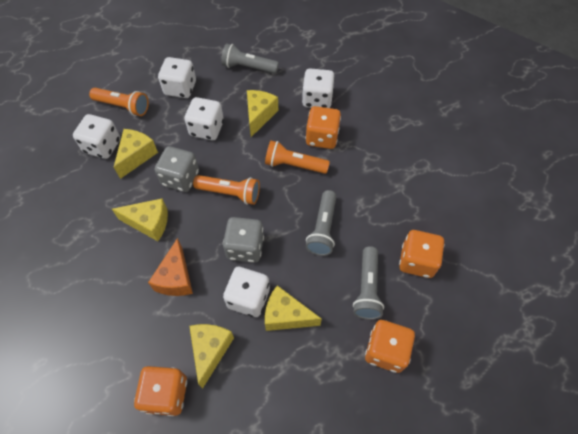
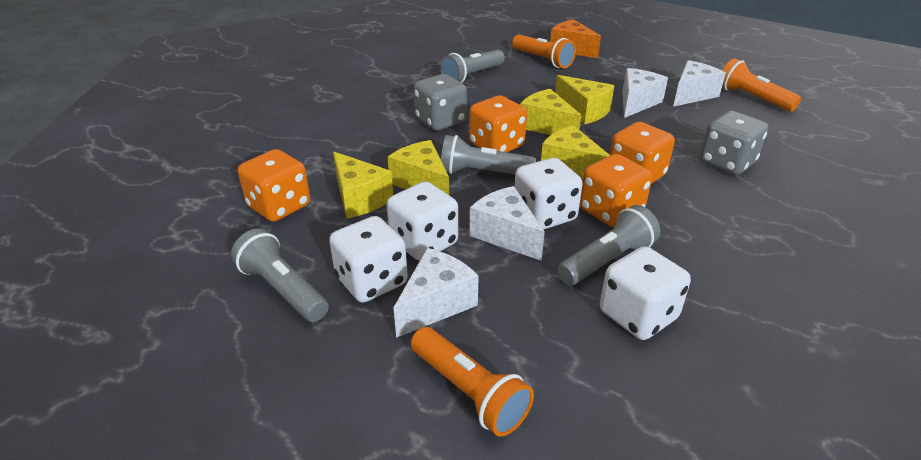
grey flashlight: 3 -> 4
white cheese: 0 -> 4
white dice: 5 -> 4

